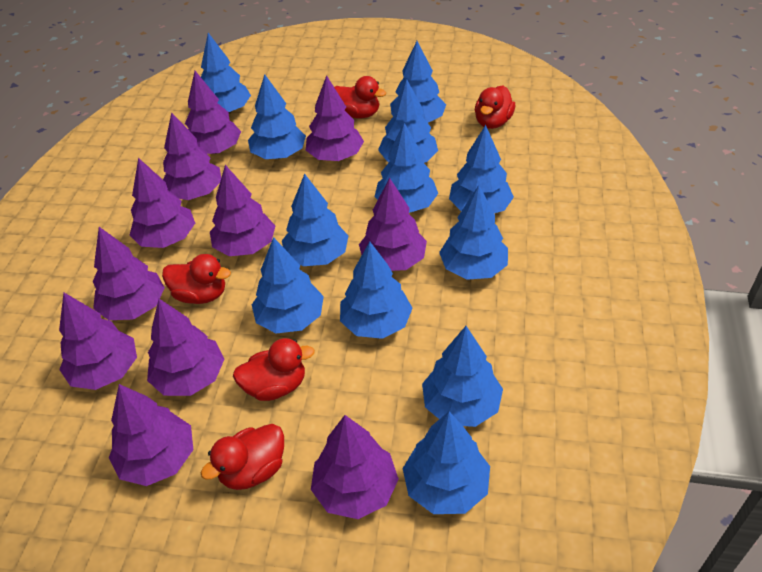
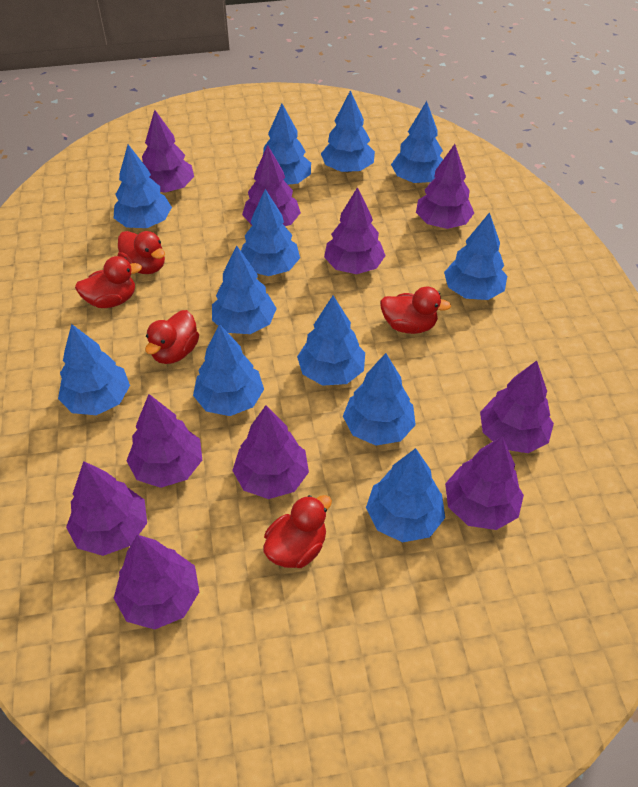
purple tree: 11 -> 10

